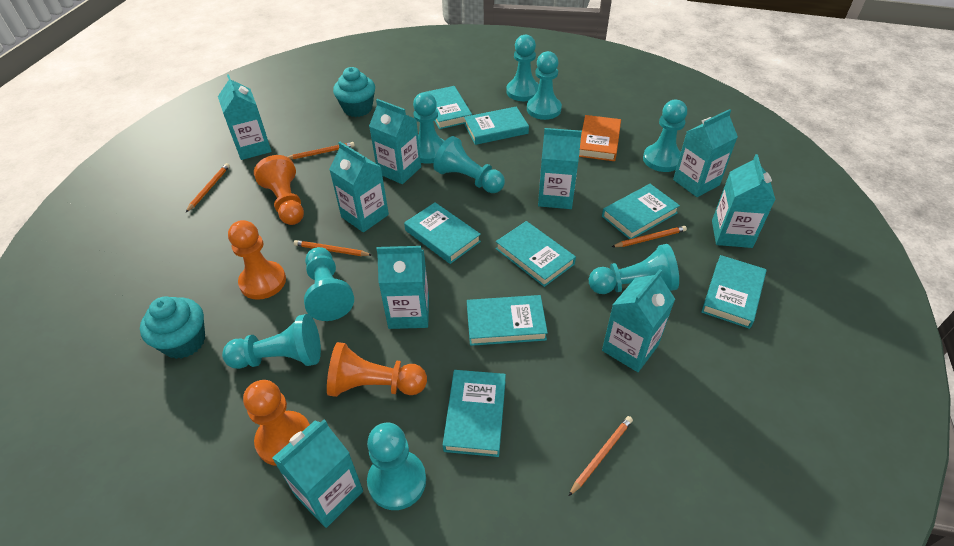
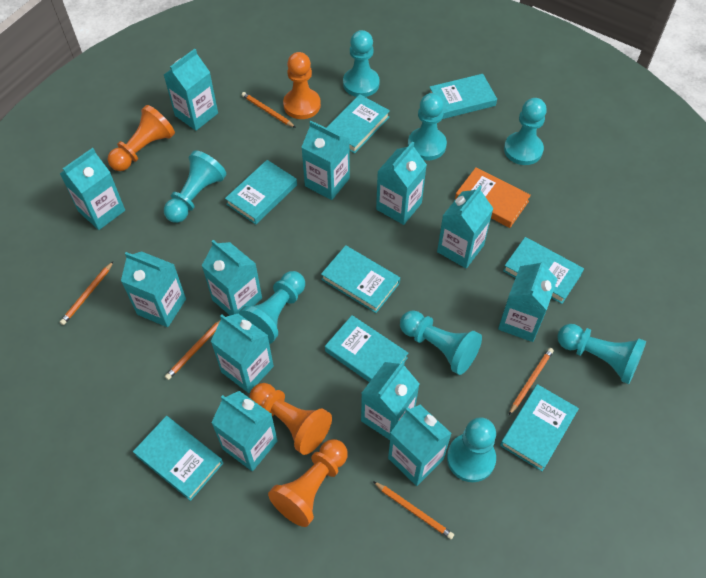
turquoise carton: 9 -> 12
turquoise cupcake: 2 -> 0
turquoise pawn: 9 -> 8

